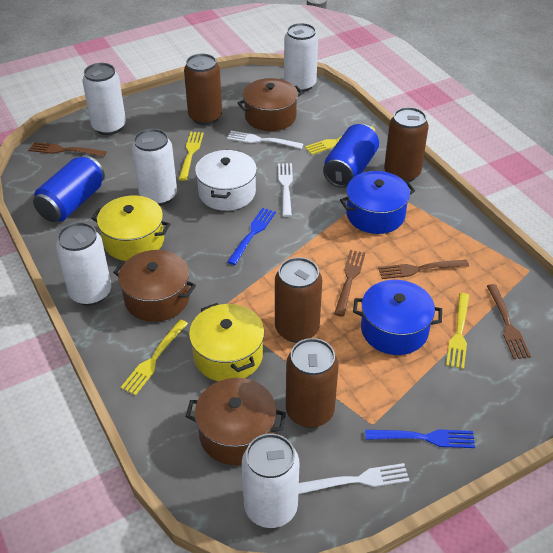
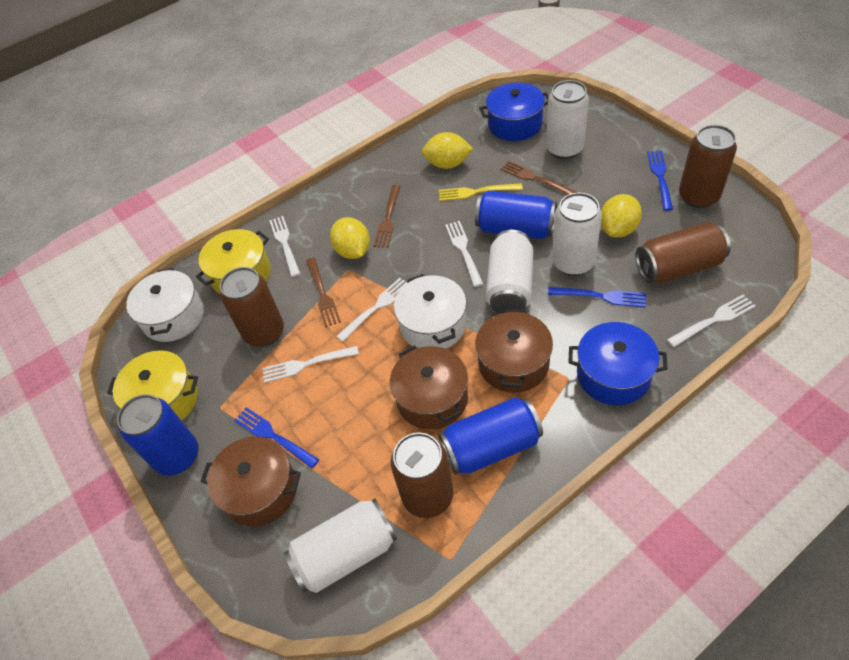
blue can: 2 -> 3
blue fork: 2 -> 3
brown fork: 4 -> 3
white can: 5 -> 4
white fork: 3 -> 5
white pot: 1 -> 2
yellow fork: 4 -> 1
yellow lemon: 0 -> 3

